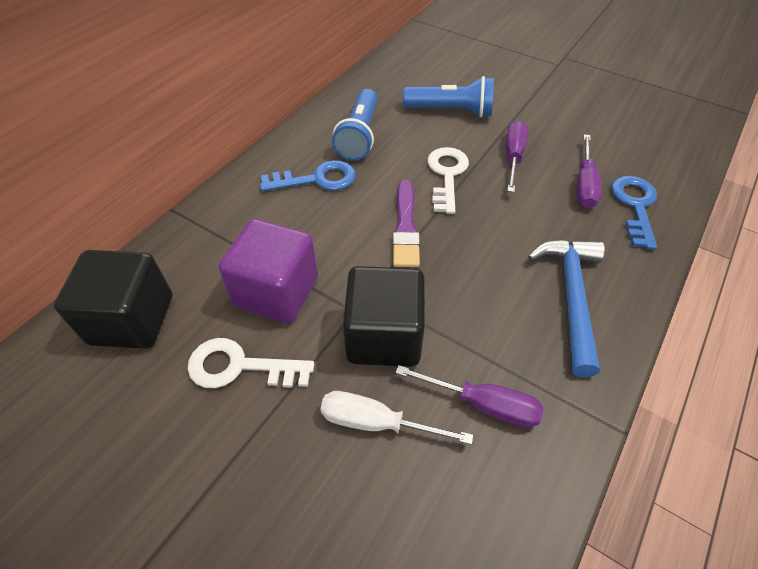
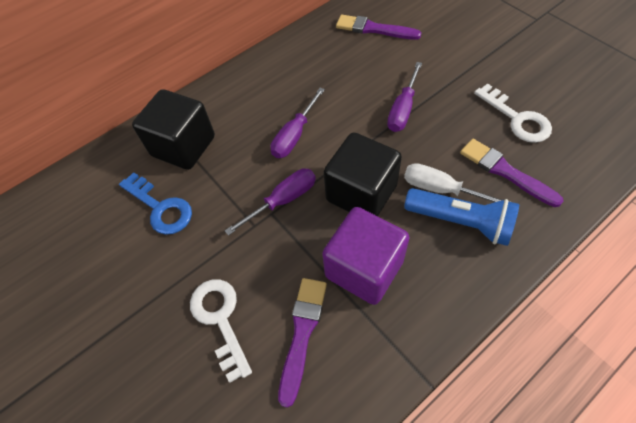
blue flashlight: 2 -> 1
blue hammer: 1 -> 0
blue key: 2 -> 1
purple brush: 1 -> 3

